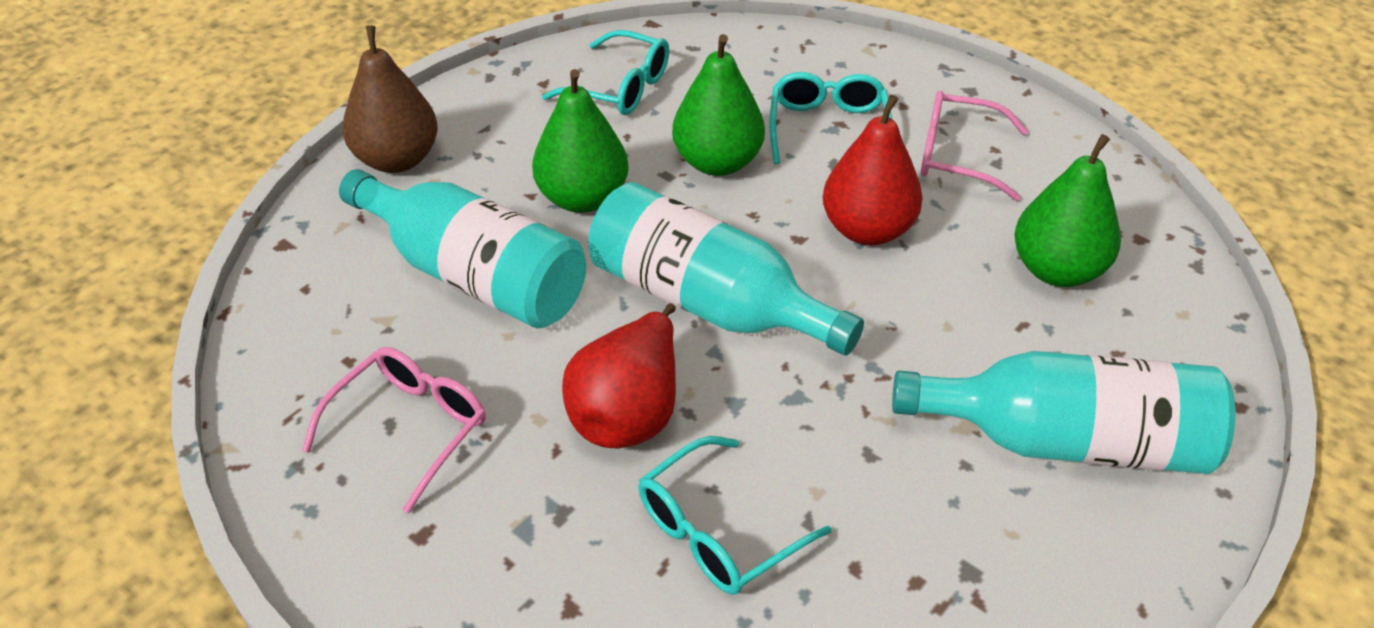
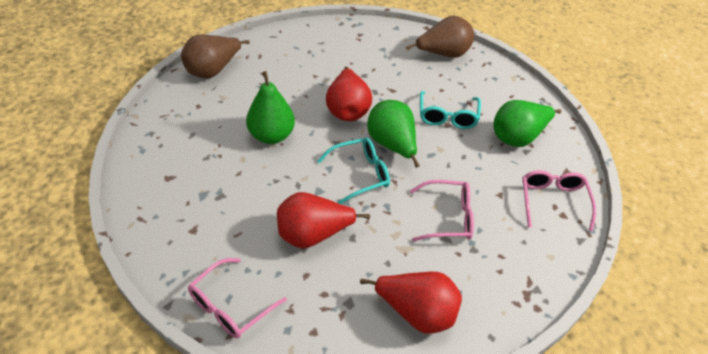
brown pear: 1 -> 2
pink glasses: 2 -> 3
red pear: 2 -> 3
turquoise bottle: 3 -> 0
turquoise glasses: 3 -> 2

